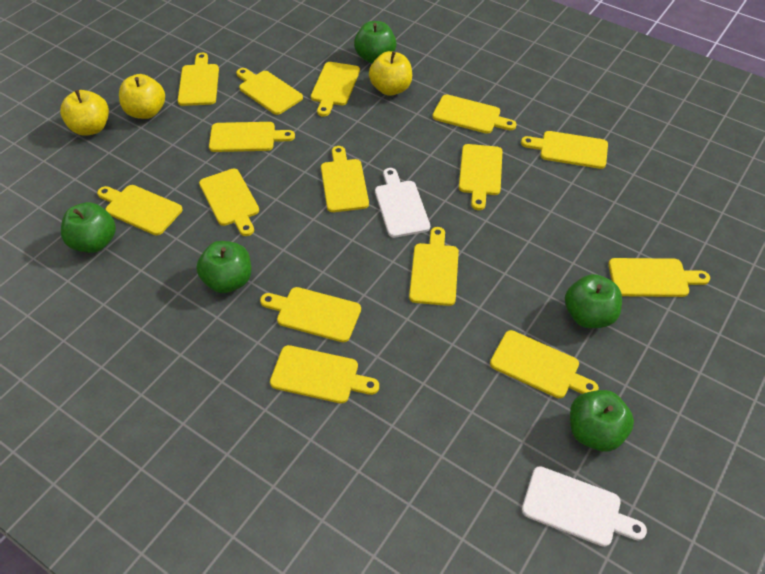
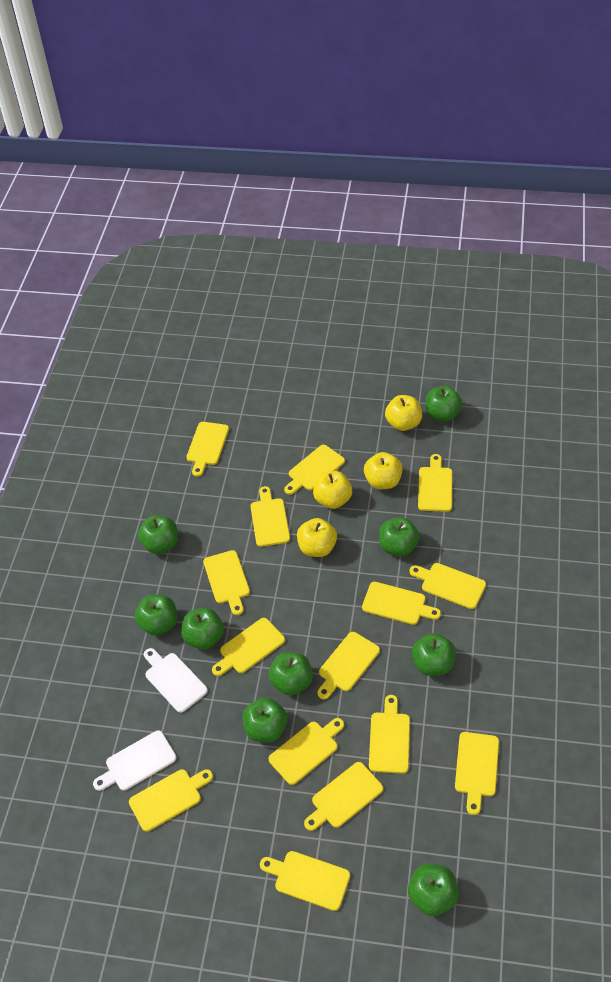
green apple: 5 -> 9
yellow apple: 3 -> 4

